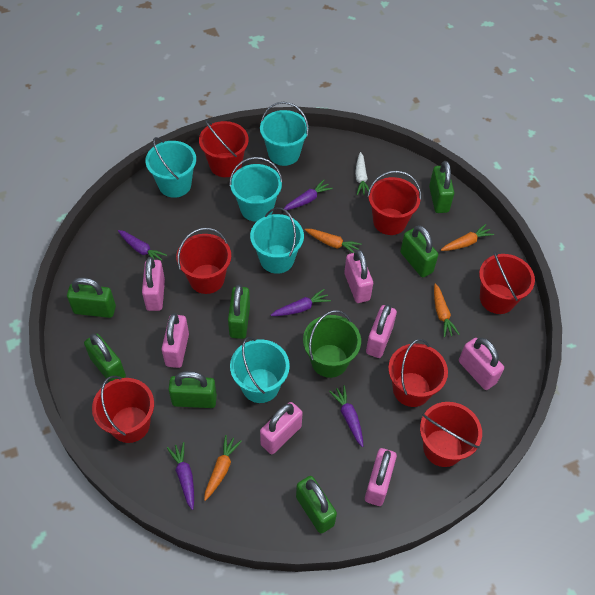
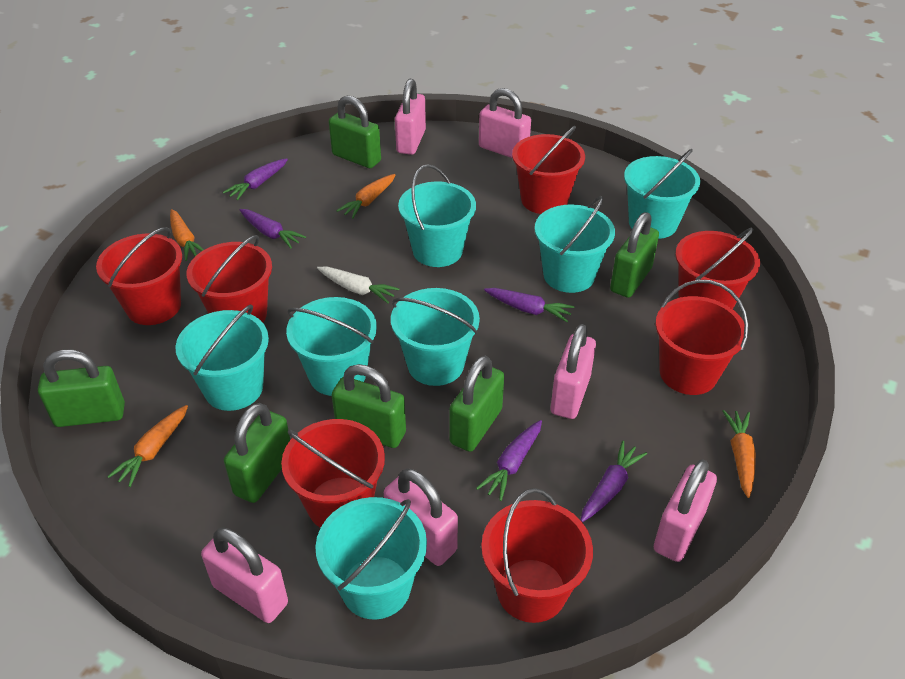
green bucket: 1 -> 0
green padlock: 7 -> 6
pink padlock: 7 -> 6
turquoise bucket: 5 -> 7

